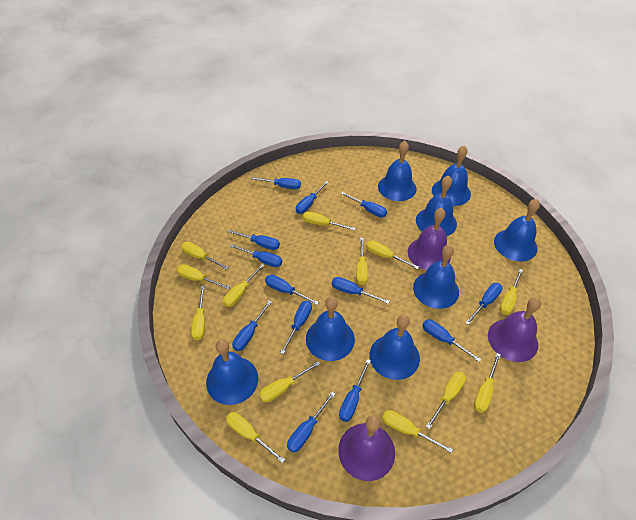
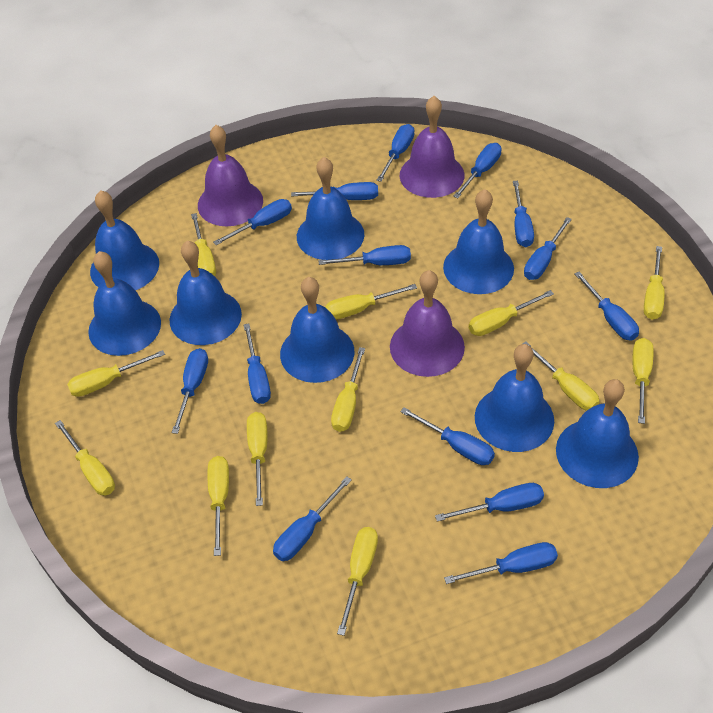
blue screwdriver: 13 -> 14
yellow screwdriver: 13 -> 12

